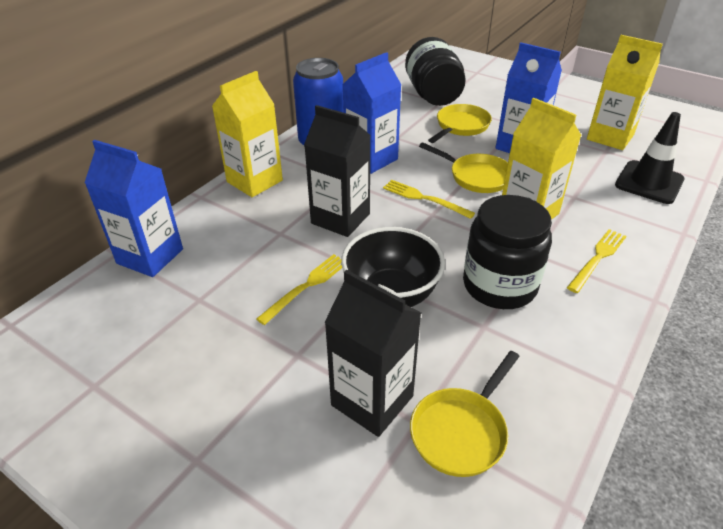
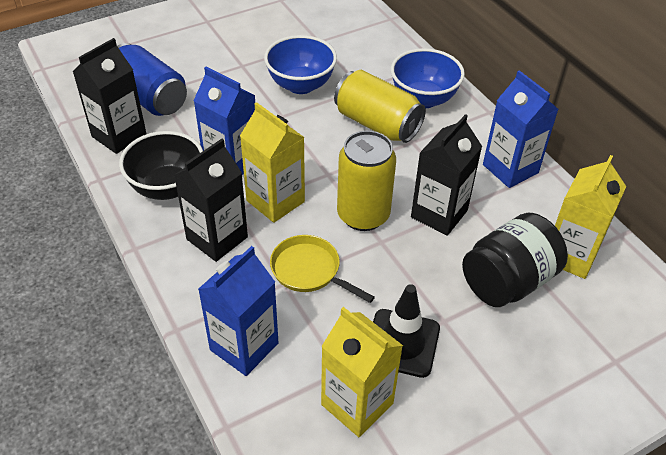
black carton: 2 -> 3
black jar: 2 -> 1
blue bowl: 0 -> 2
yellow can: 0 -> 2
yellow fork: 3 -> 0
yellow pan: 3 -> 1

